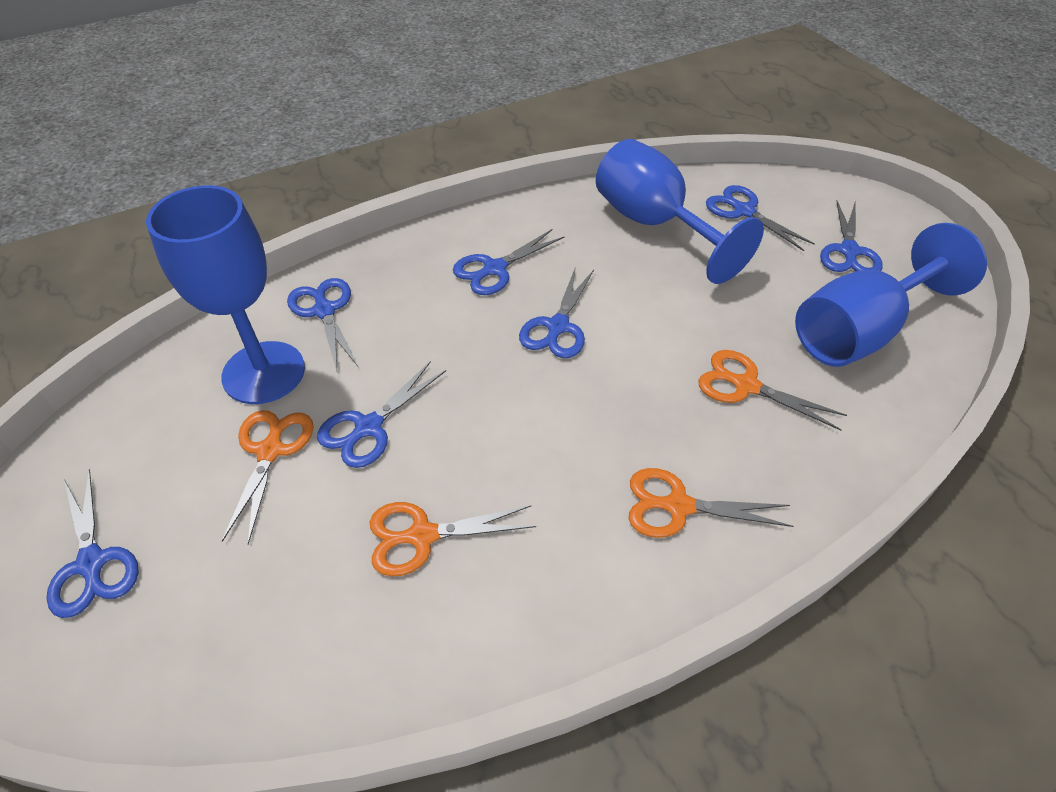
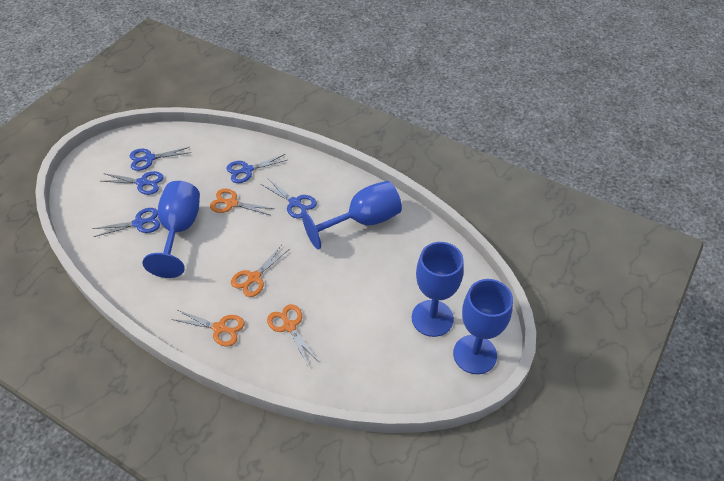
blue goblet: 3 -> 4
blue scissors: 7 -> 5

